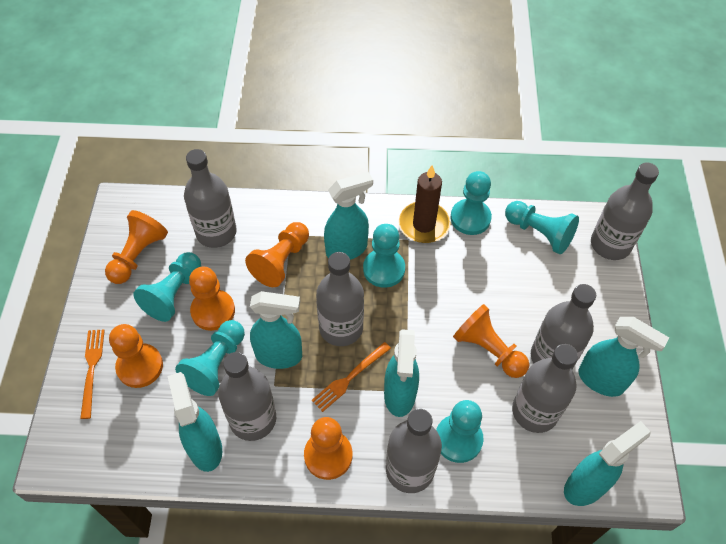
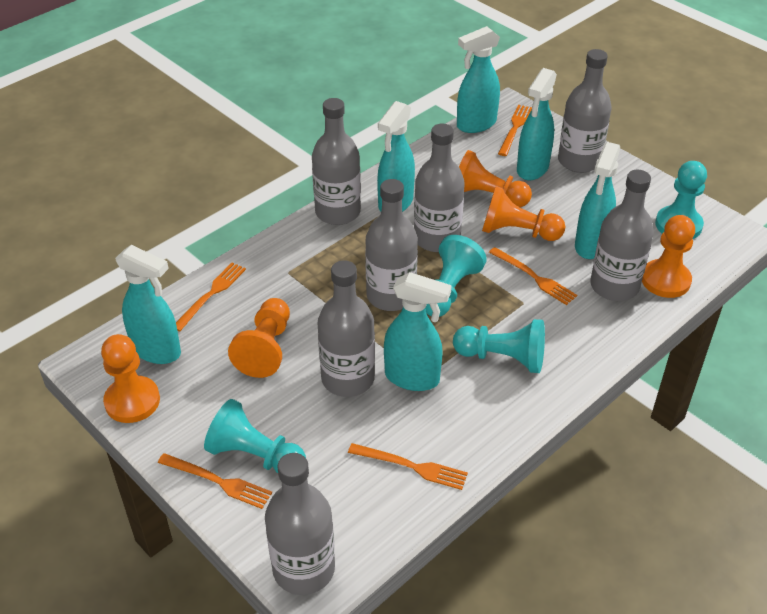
brown candle: 1 -> 0
orange fork: 2 -> 5
orange pawn: 6 -> 5
turquoise pawn: 6 -> 4

